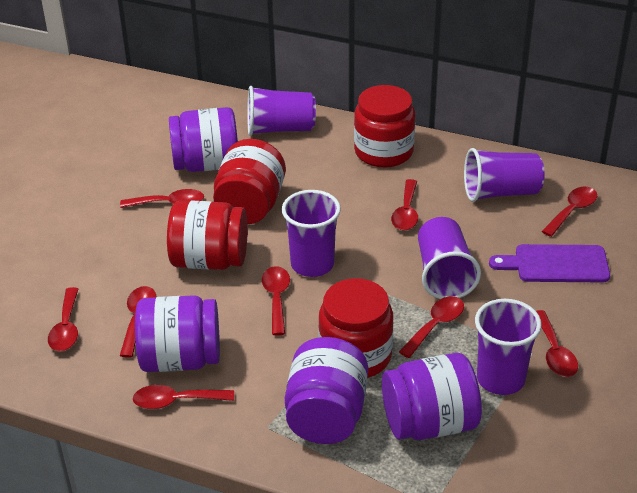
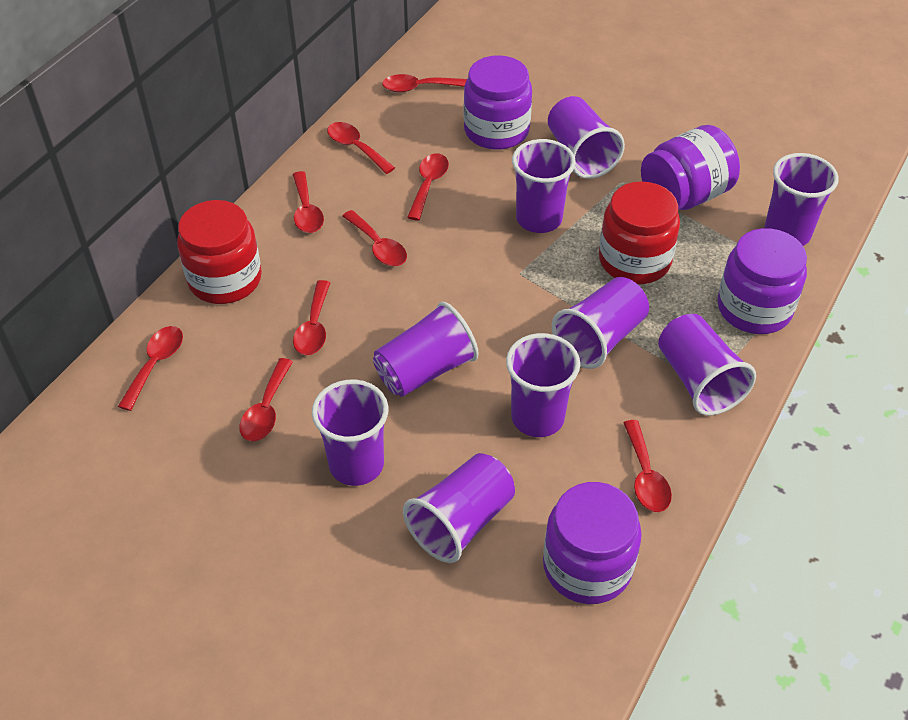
purple cup: 5 -> 9
purple cutting board: 1 -> 0
red jar: 4 -> 2

